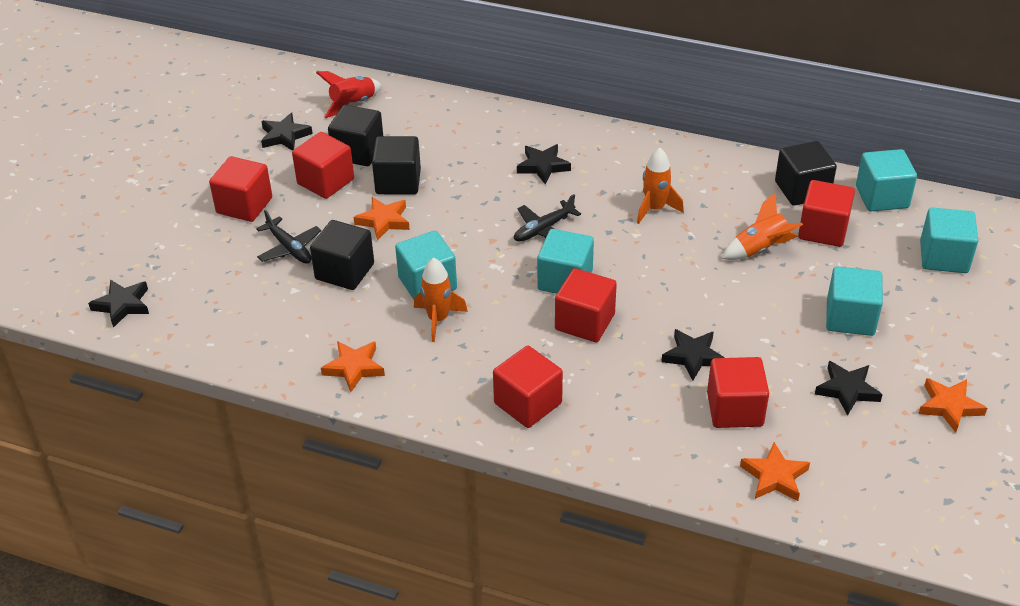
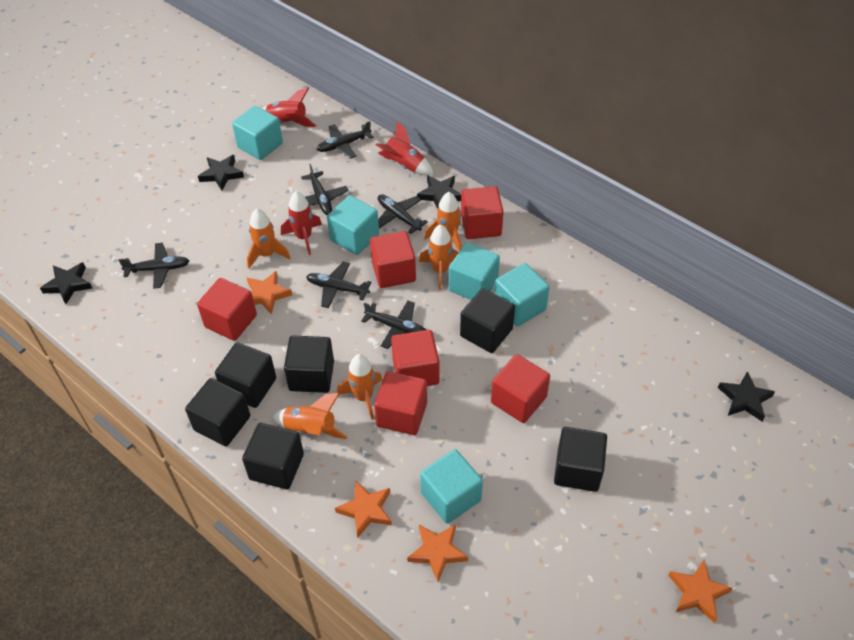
black cube: 4 -> 6
black plane: 2 -> 6
black star: 5 -> 4
orange rocket: 3 -> 5
red rocket: 1 -> 3

